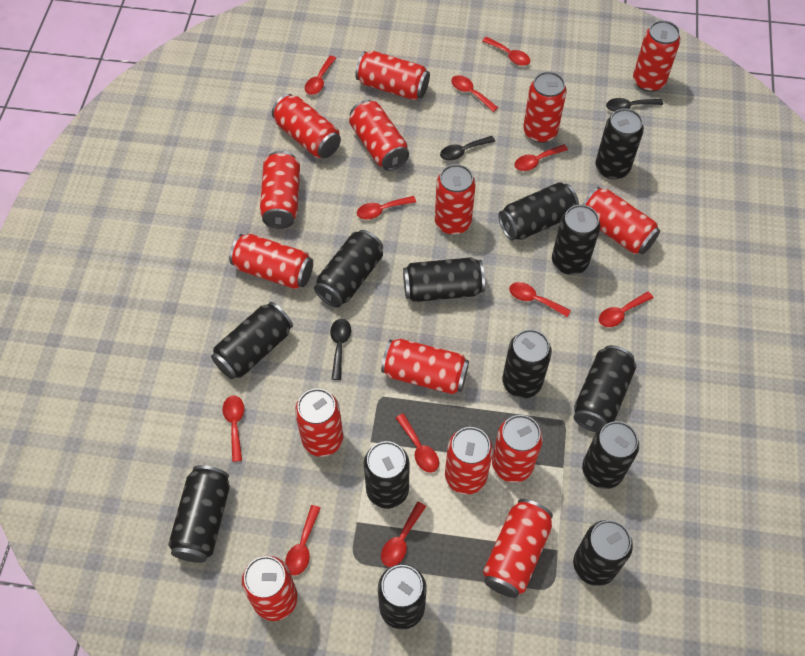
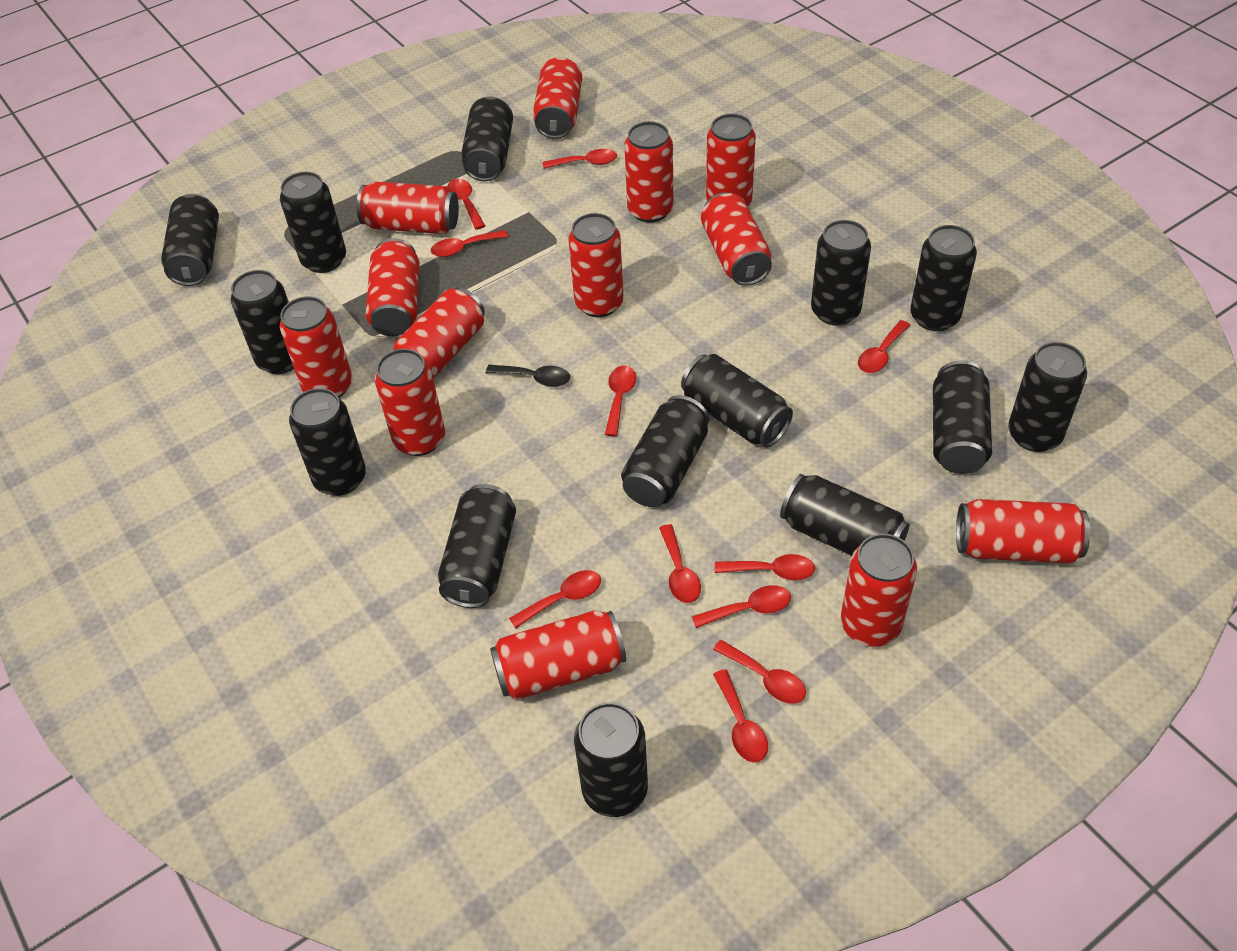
black can: 13 -> 14
black spoon: 3 -> 1
red can: 15 -> 13

